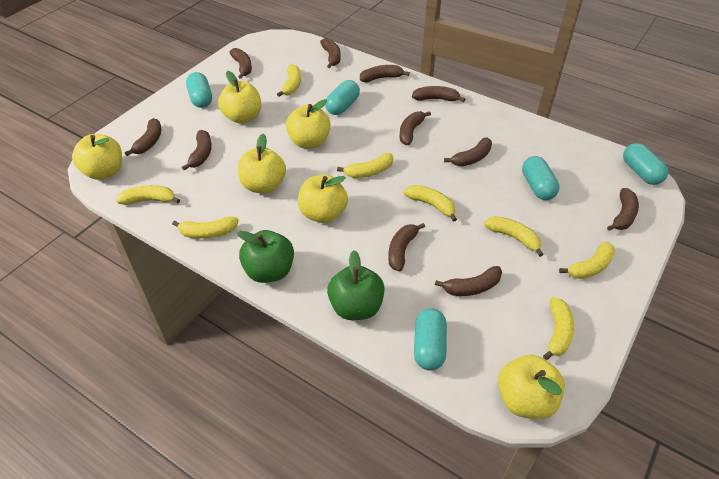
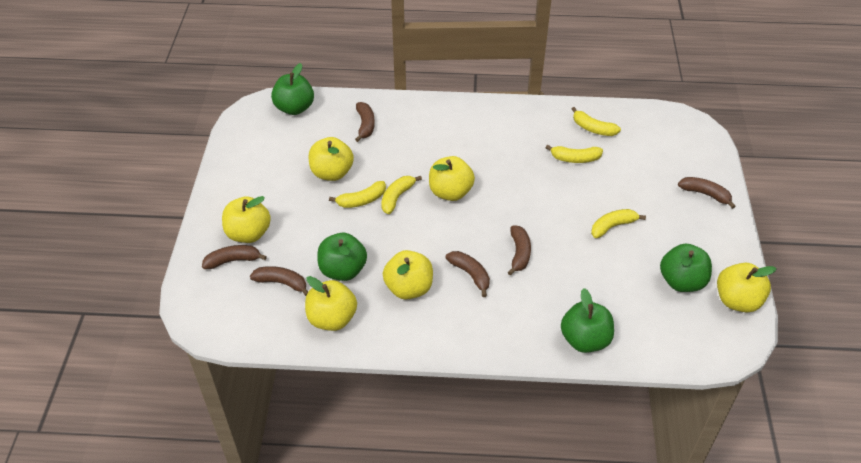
brown banana: 11 -> 6
green apple: 2 -> 4
turquoise capsule: 5 -> 0
yellow banana: 8 -> 5

